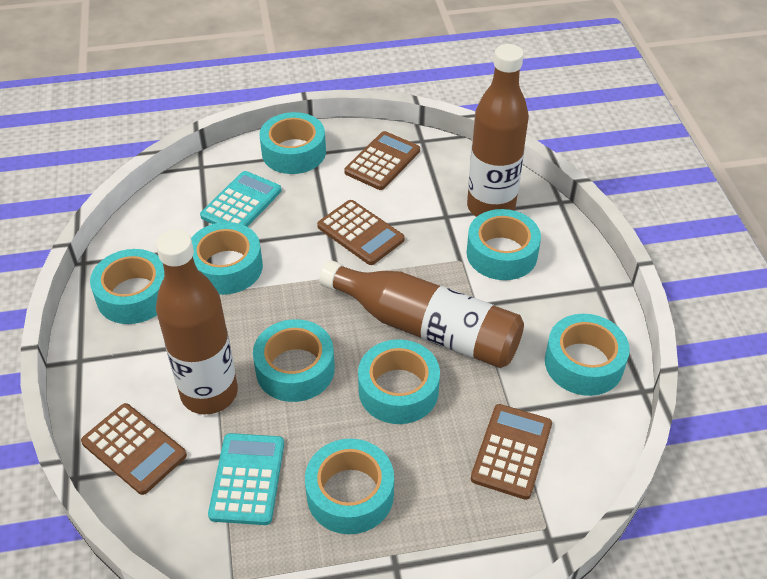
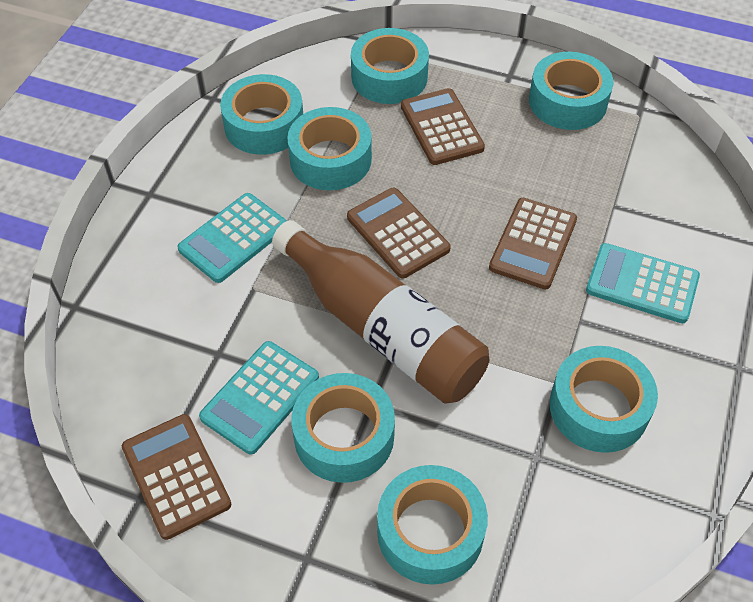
brown bottle: 3 -> 1
turquoise calculator: 2 -> 3
turquoise tape: 8 -> 7

